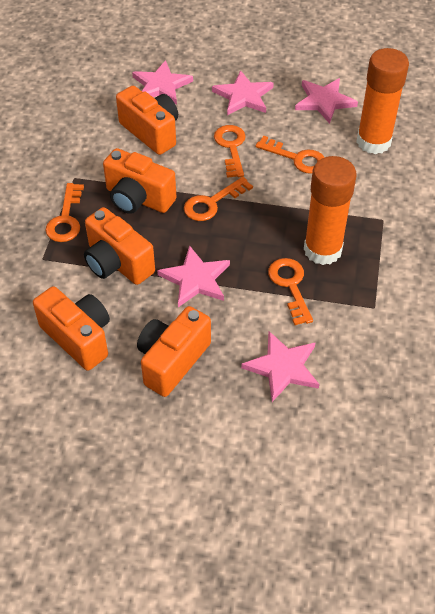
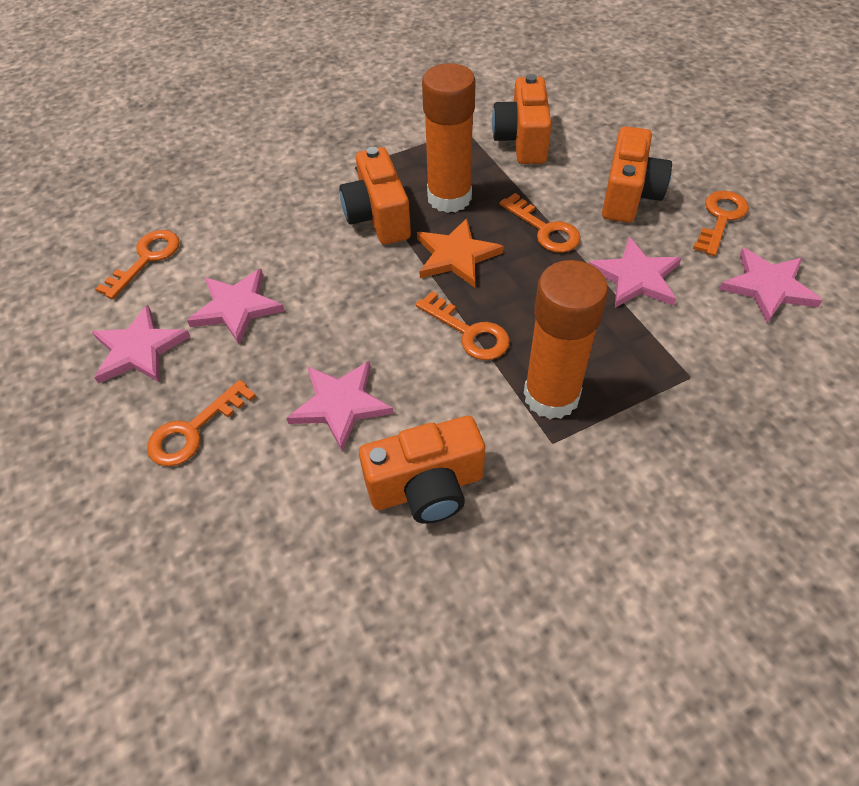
orange camera: 5 -> 4
orange star: 0 -> 1

